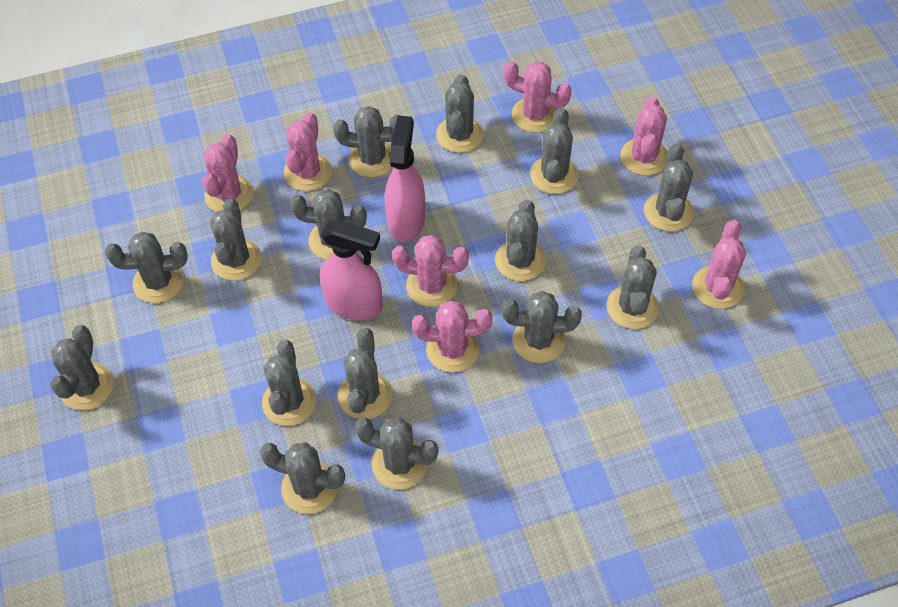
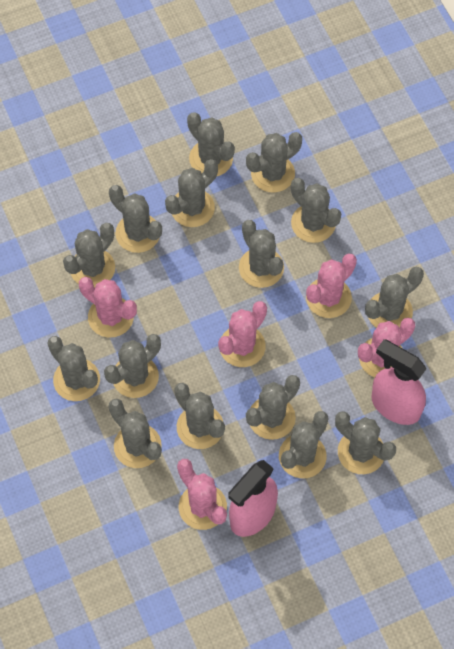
pink cactus: 7 -> 5

